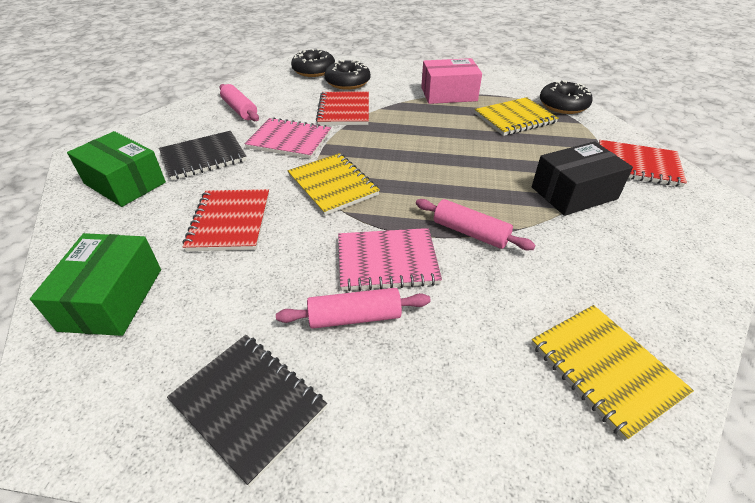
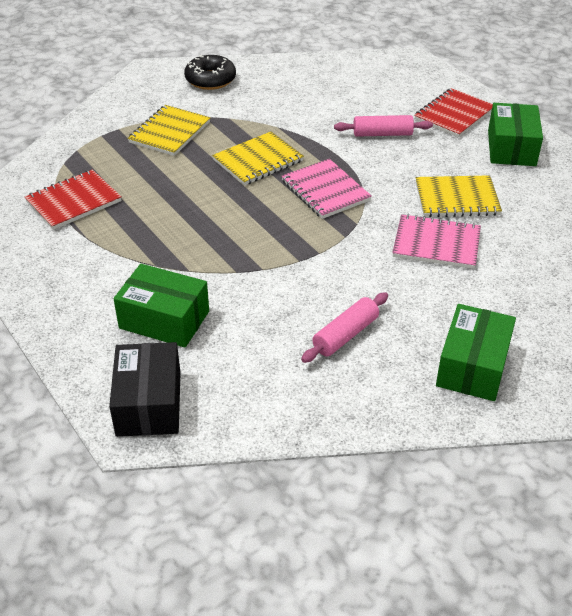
black donut: 3 -> 1
black notebook: 2 -> 0
green box: 2 -> 3
pink box: 1 -> 0
pink rolling pin: 3 -> 2
red notebook: 3 -> 2

